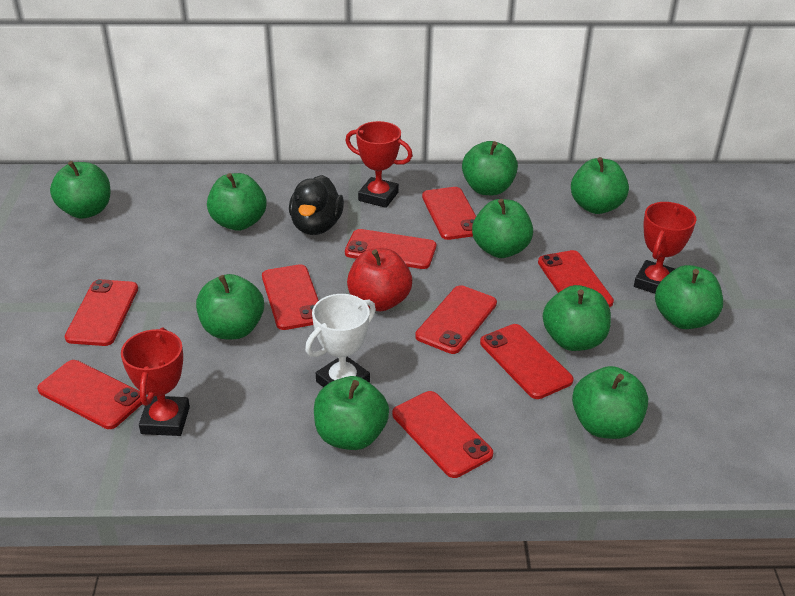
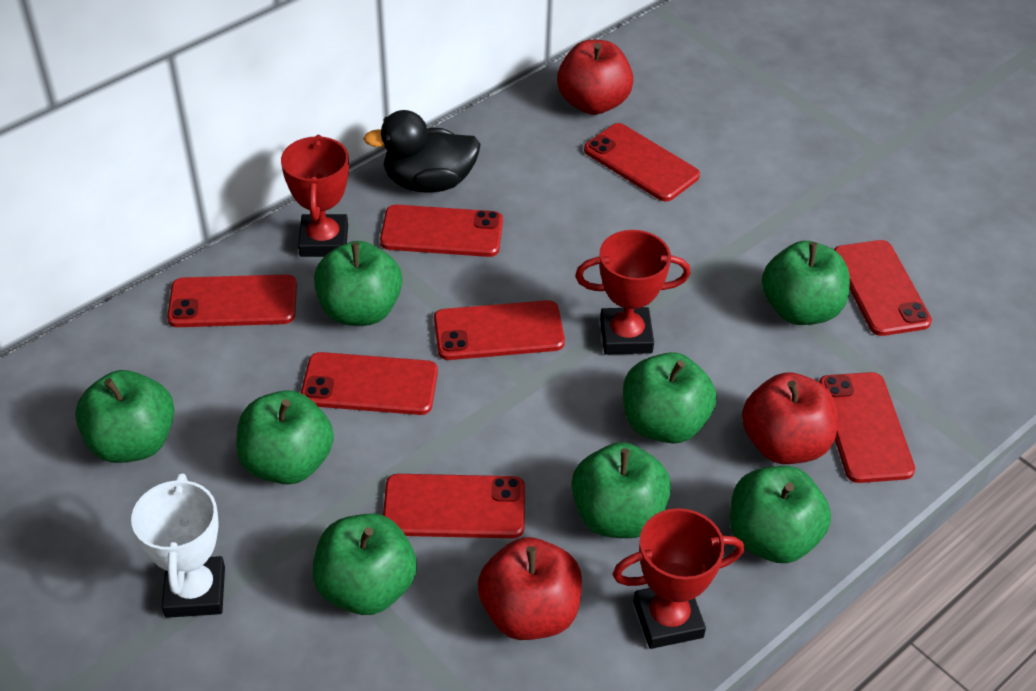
green apple: 10 -> 8
red apple: 1 -> 3
red phone: 9 -> 8

